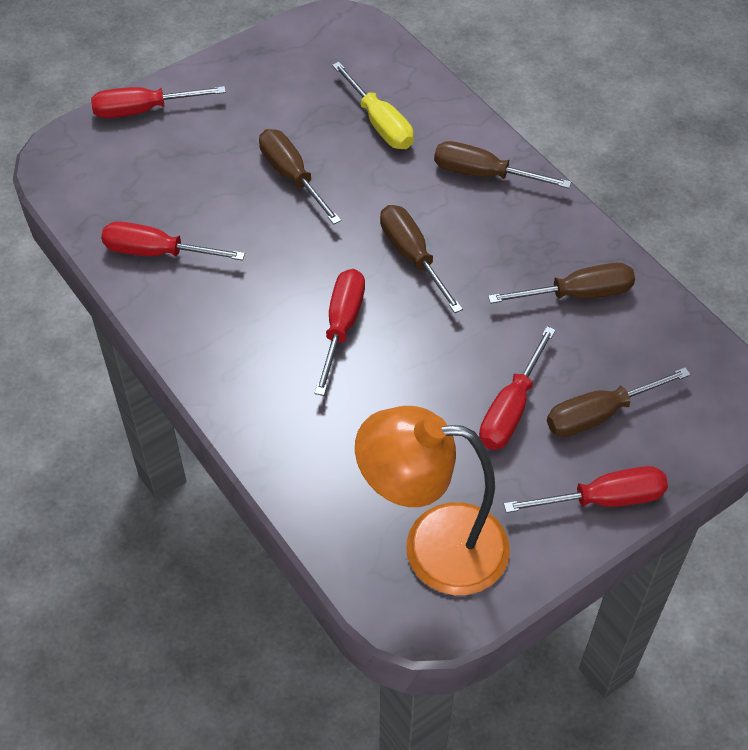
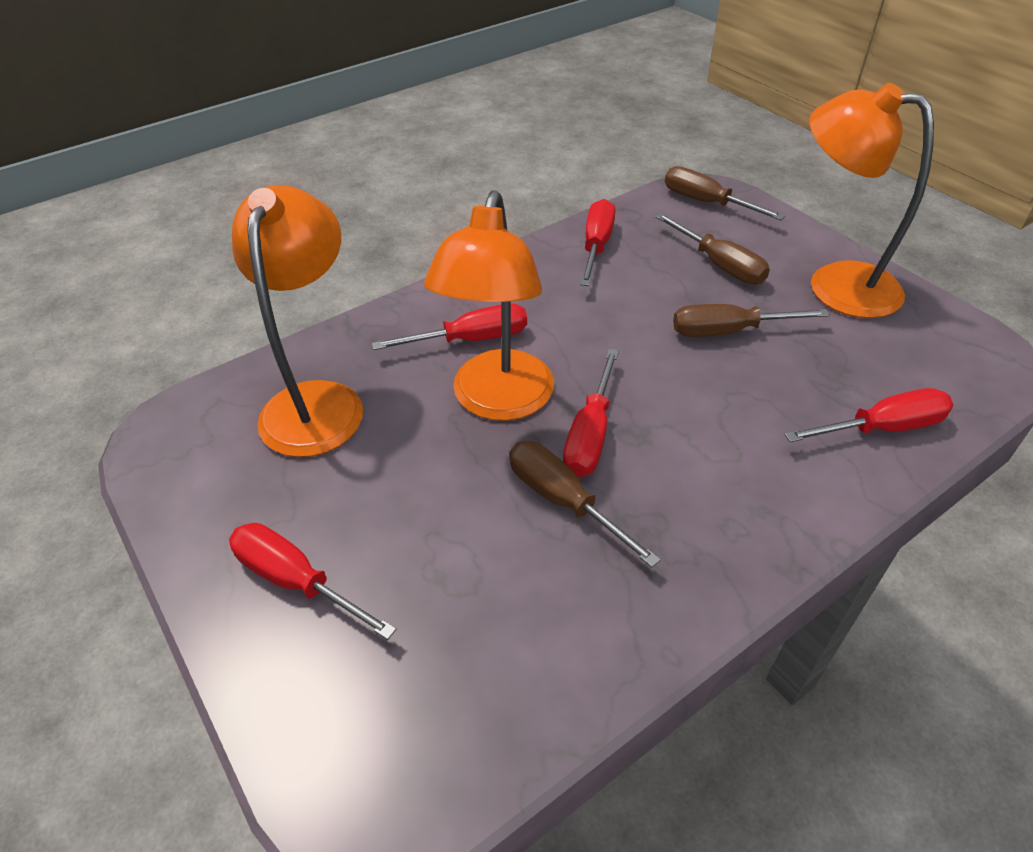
brown screwdriver: 5 -> 4
orange lamp: 1 -> 3
yellow screwdriver: 1 -> 0

